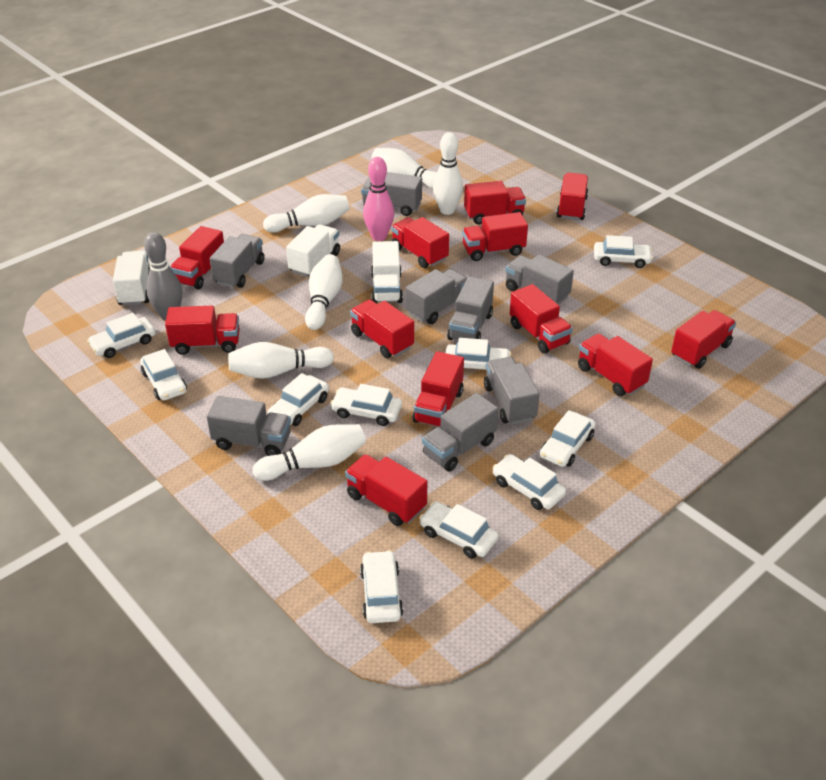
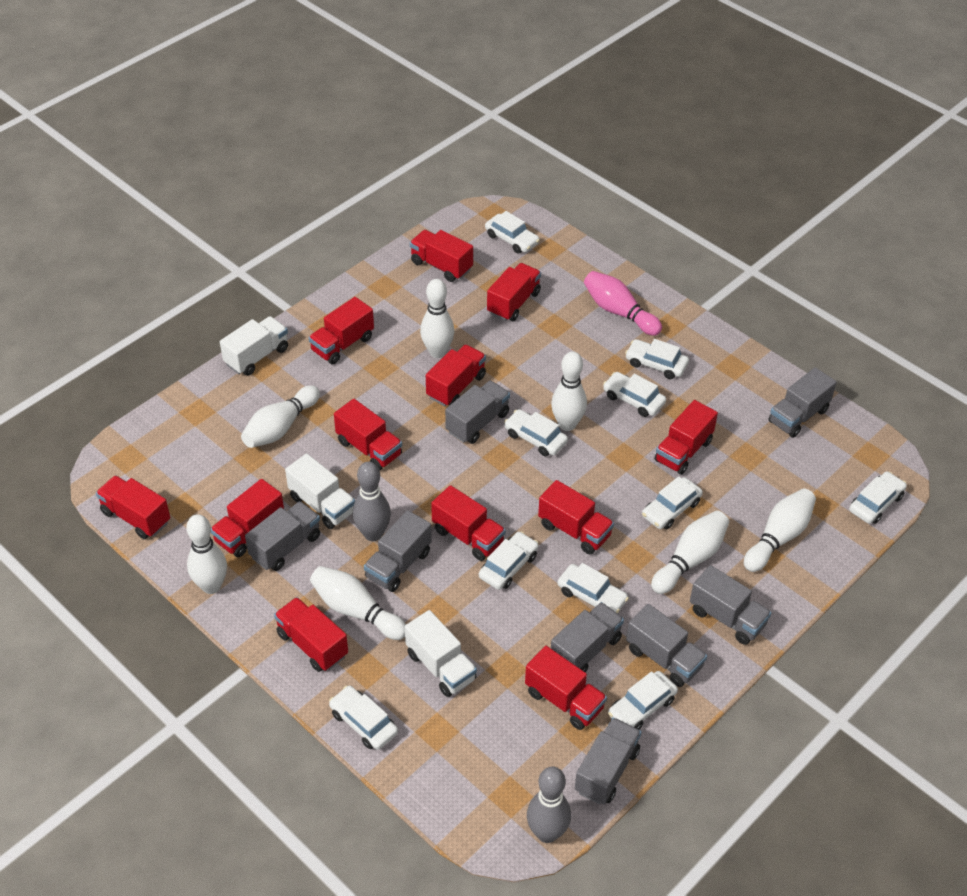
grey bowling pin: 1 -> 2
white bowling pin: 6 -> 7

